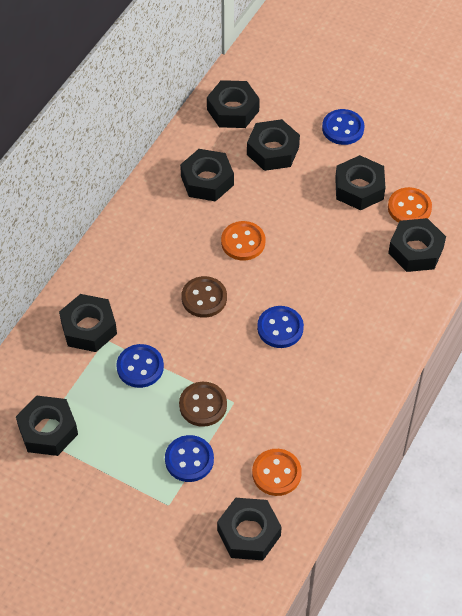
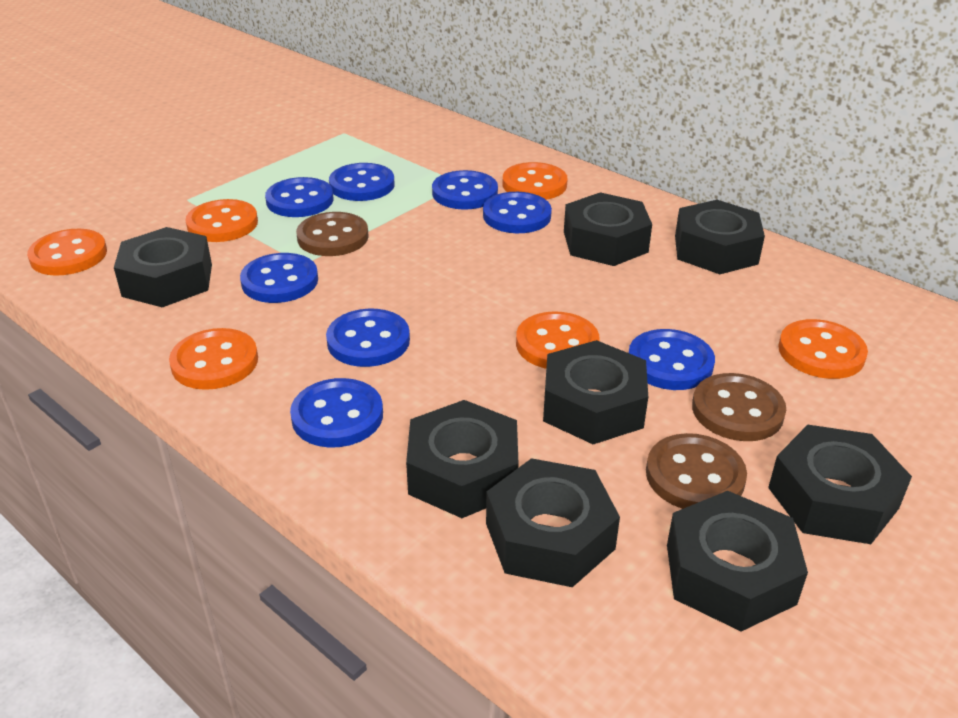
blue button: 4 -> 8
brown button: 2 -> 3
orange button: 3 -> 6

